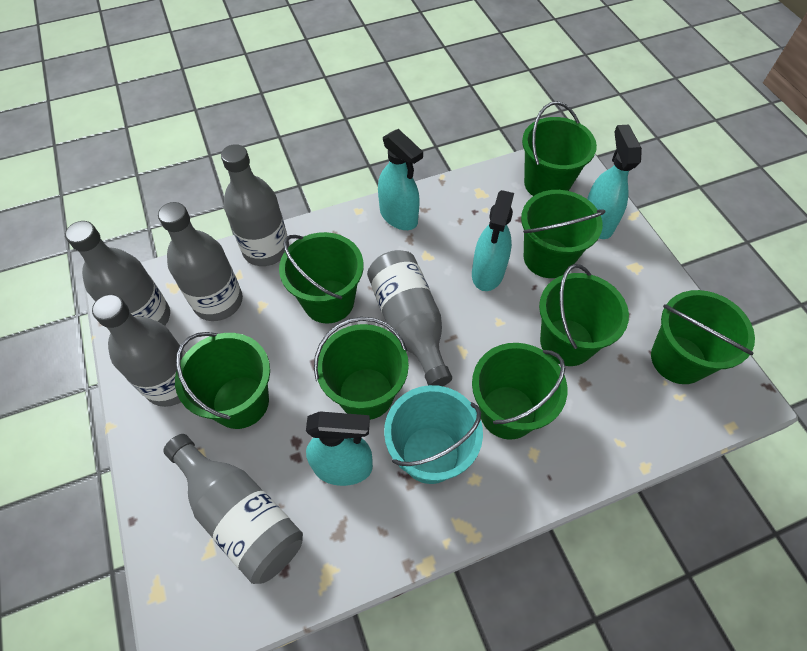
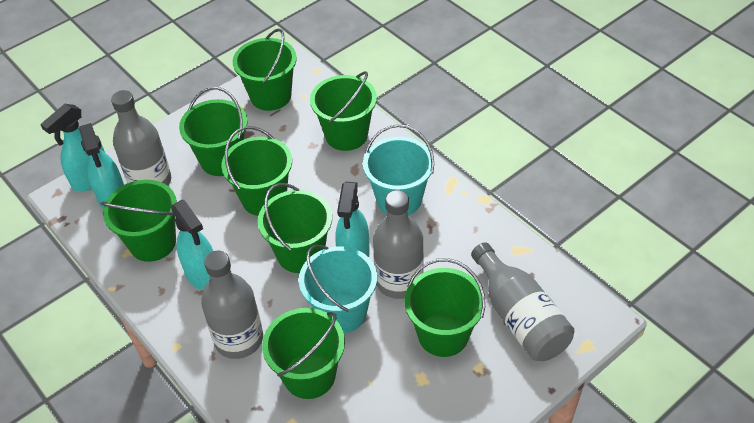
grey bottle: 6 -> 4
turquoise bucket: 1 -> 2

